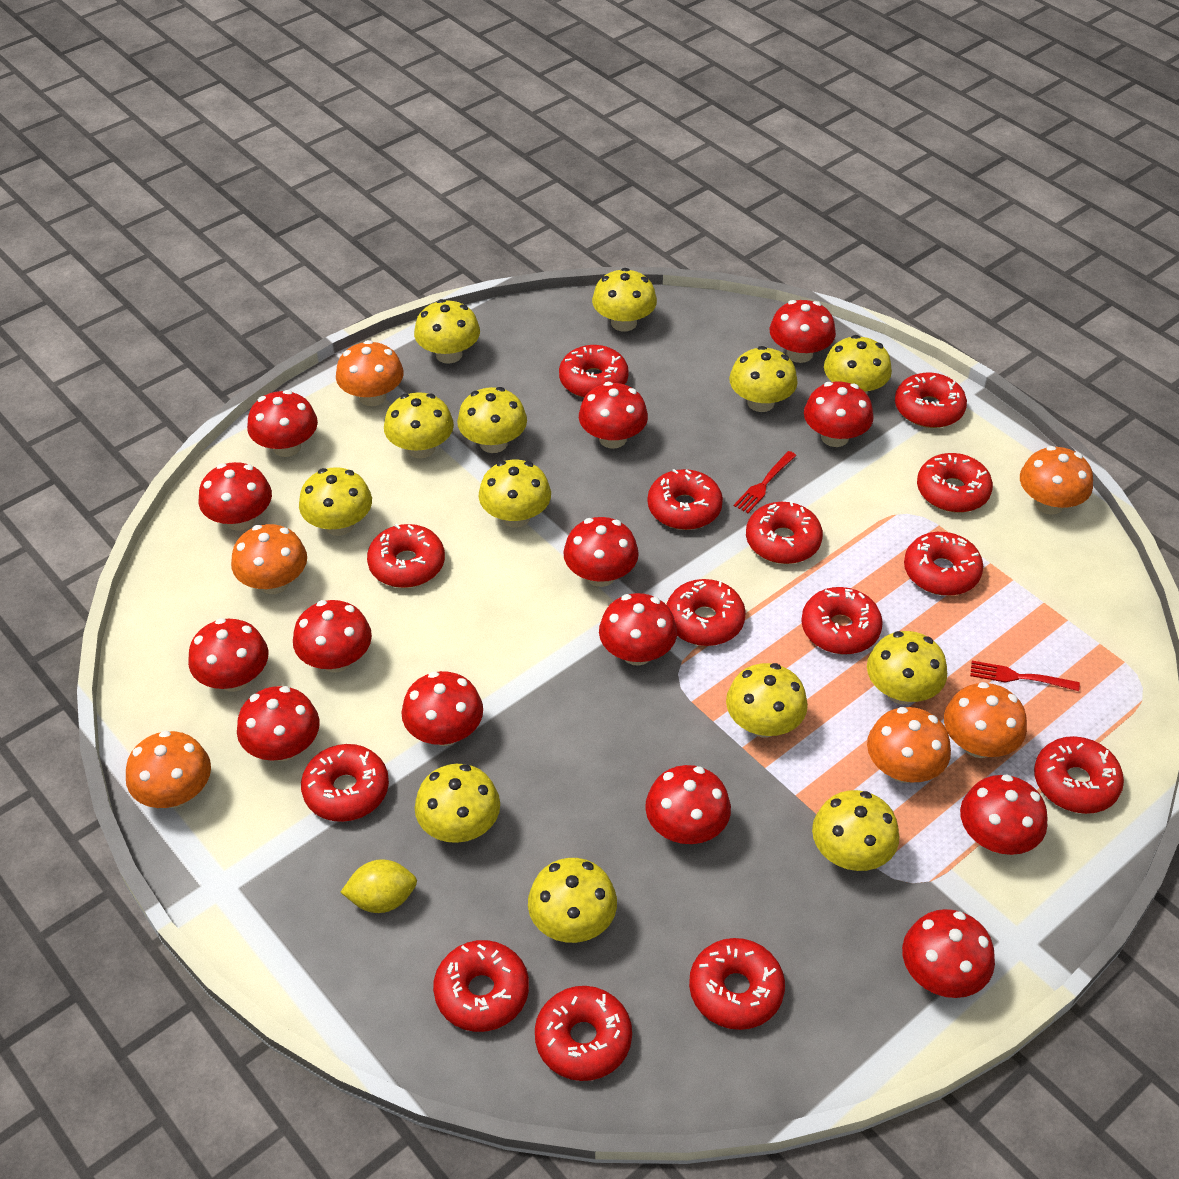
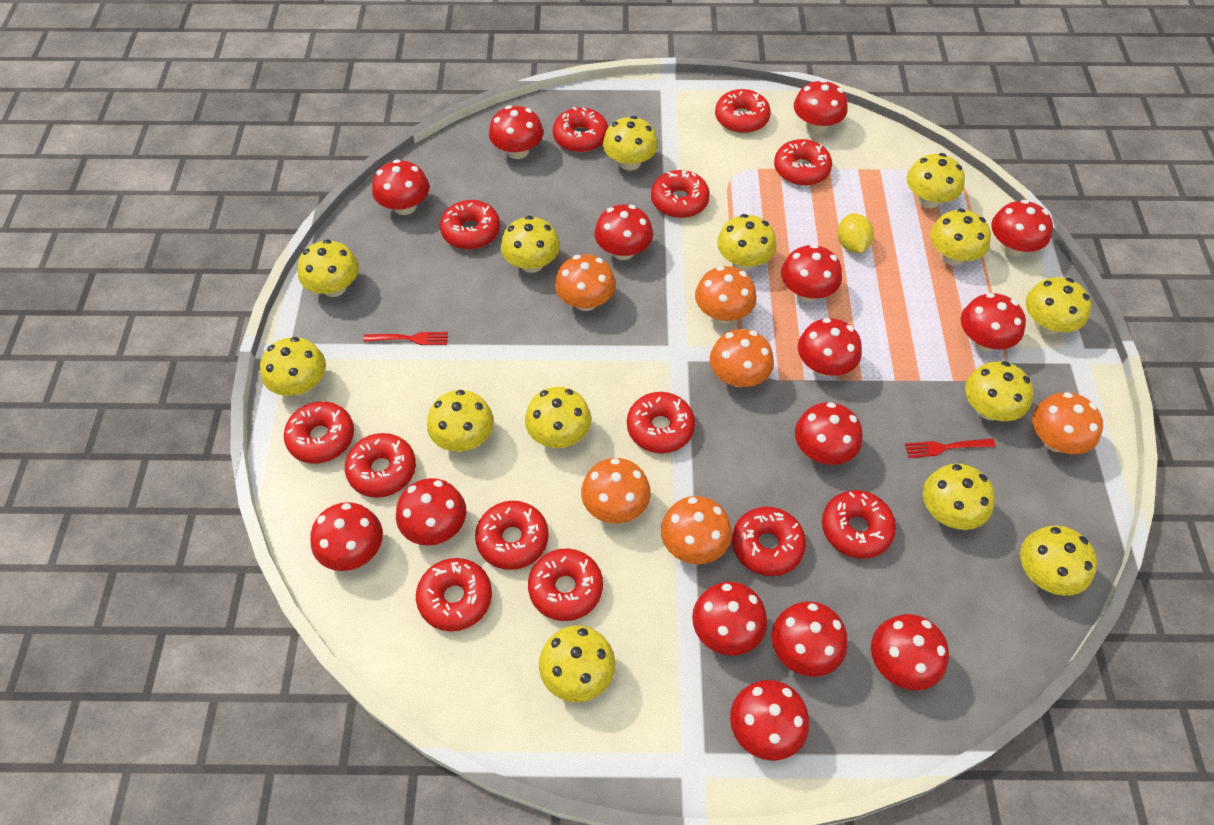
red donut: 14 -> 13
red mushroom: 14 -> 15
yellow mushroom: 13 -> 14

